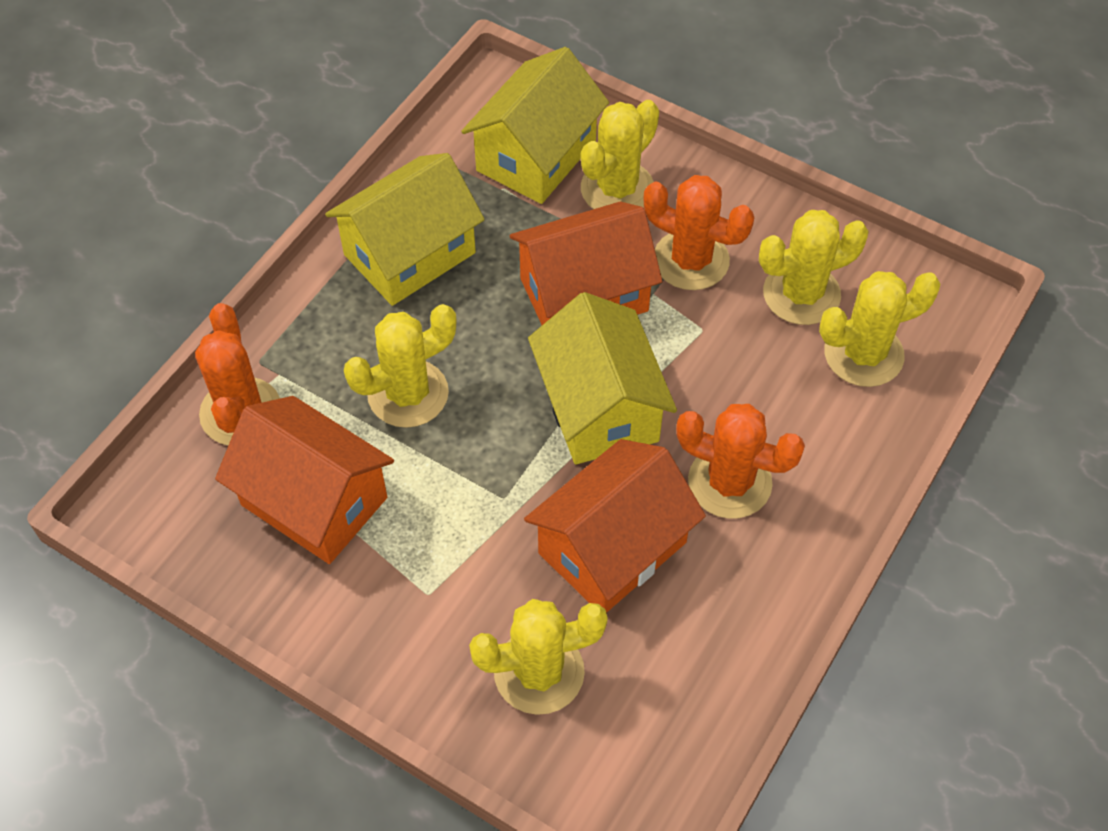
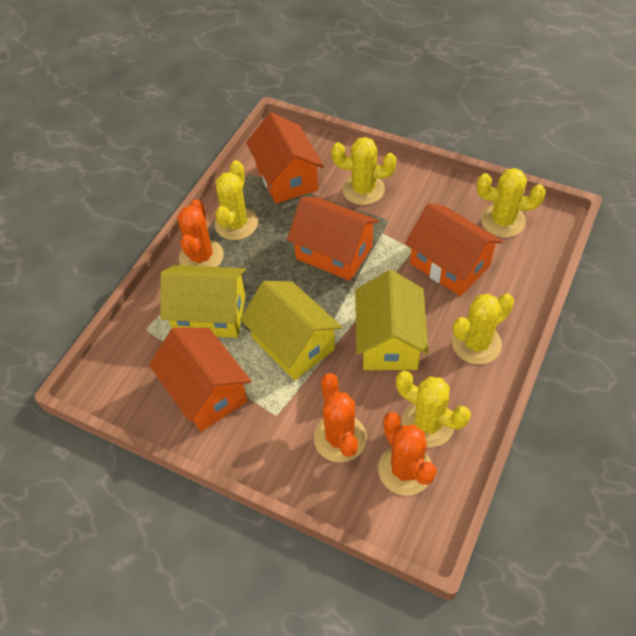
orange house: 3 -> 4

